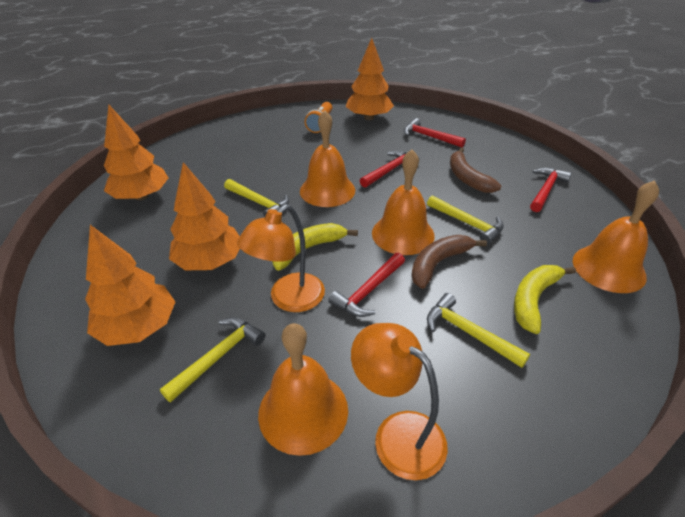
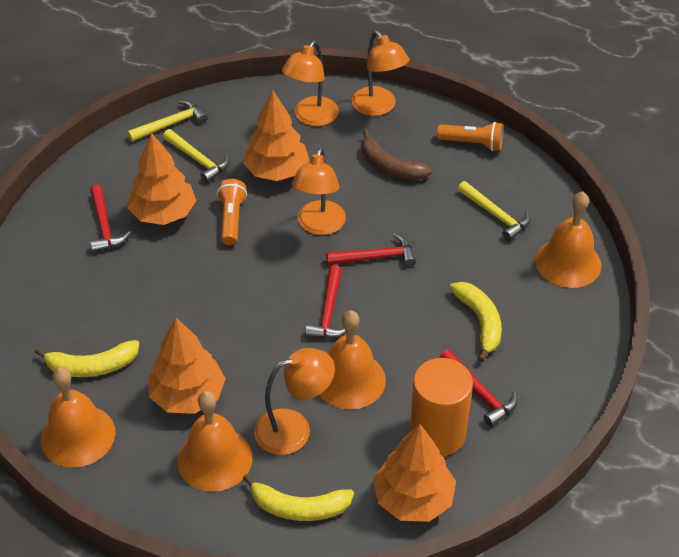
brown banana: 2 -> 1
orange cylinder: 0 -> 1
orange flashlight: 1 -> 2
orange lamp: 2 -> 4
yellow banana: 2 -> 3
yellow hammer: 4 -> 3

